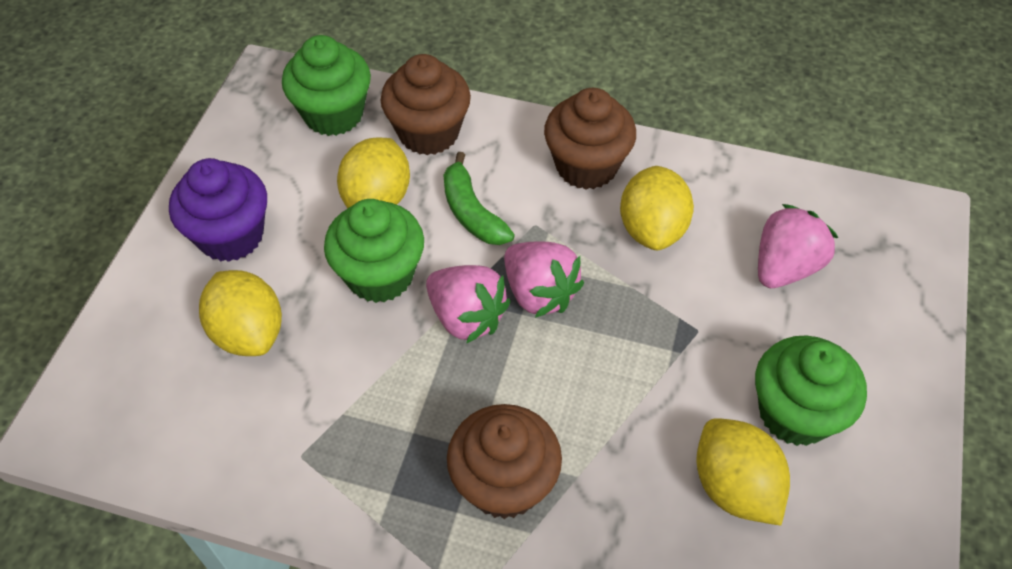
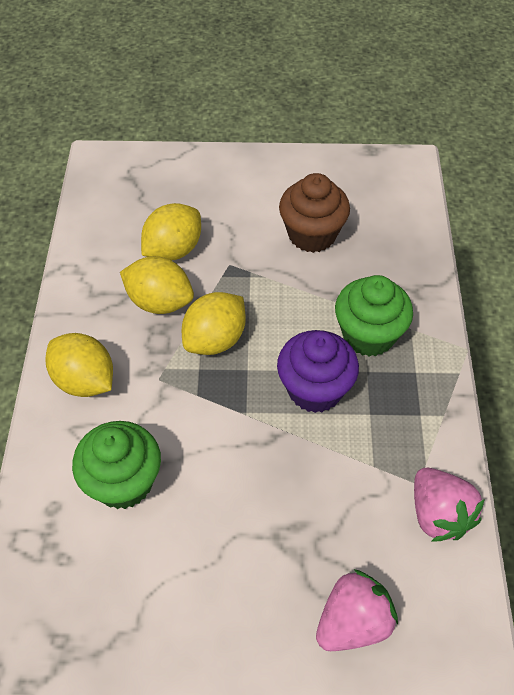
brown cupcake: 3 -> 1
green banana: 1 -> 0
green cupcake: 3 -> 2
pink strawberry: 3 -> 2

